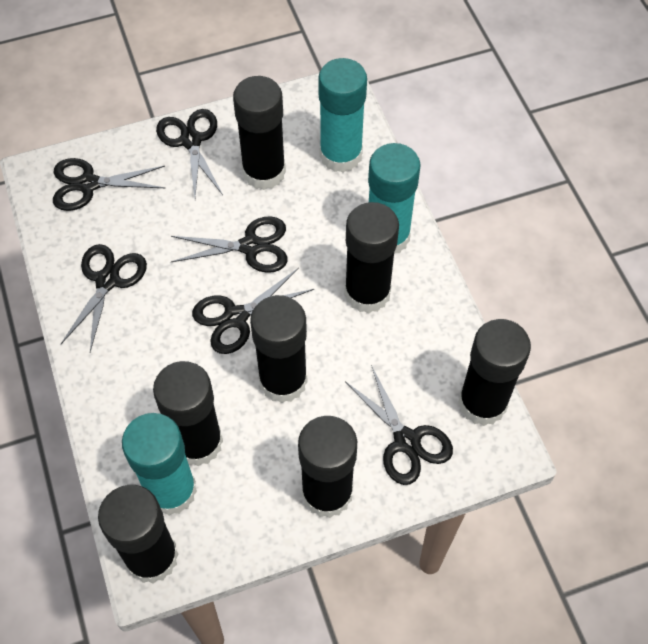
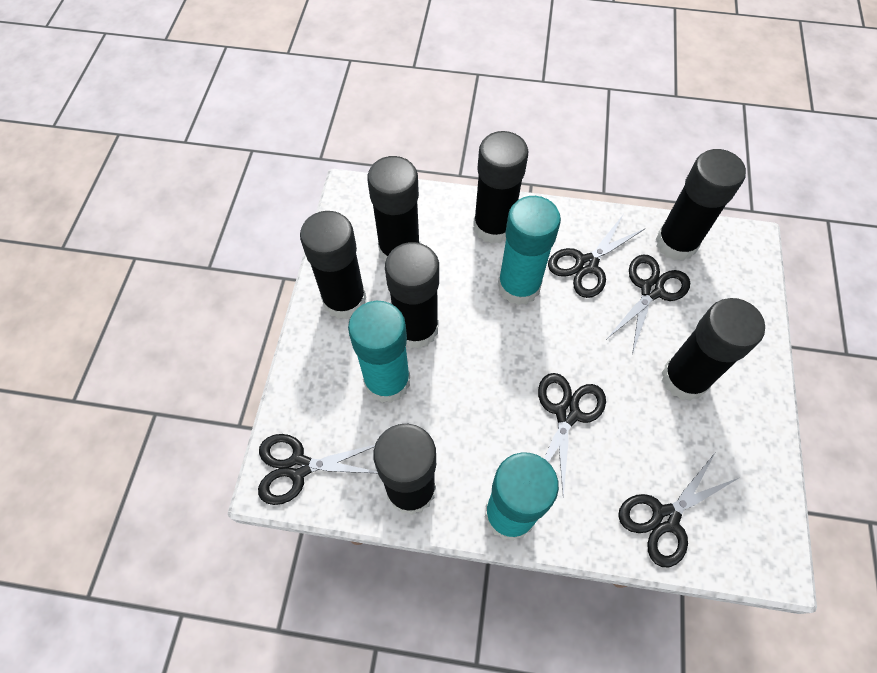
black scissors: 6 -> 5

